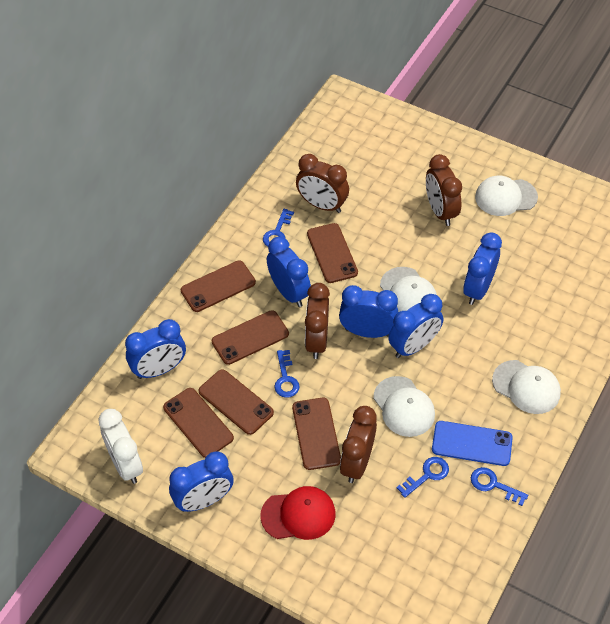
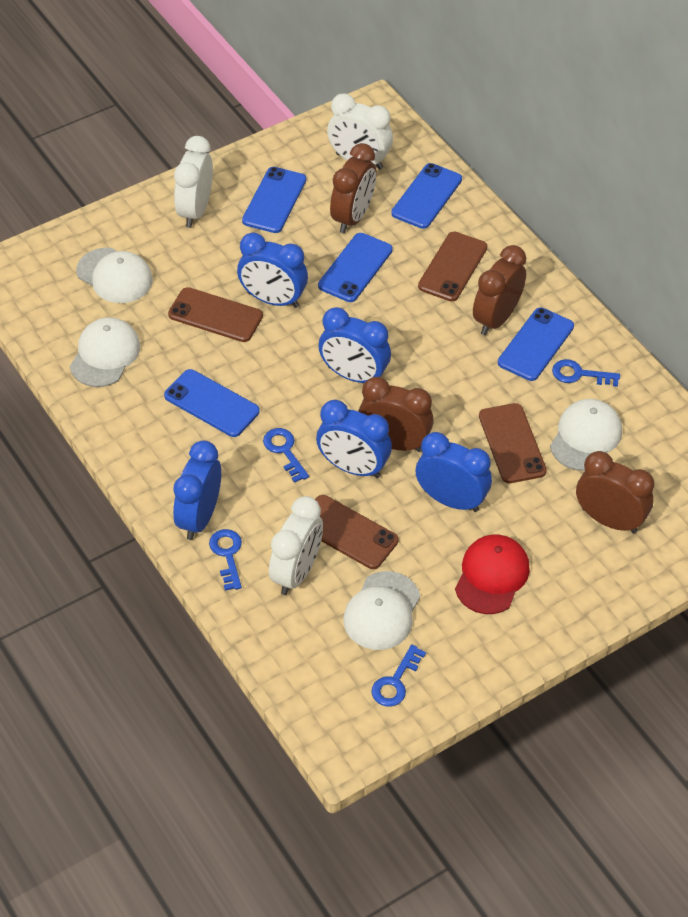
blue clock: 6 -> 5
blue phone: 1 -> 5
brown phone: 6 -> 4
white clock: 1 -> 3

